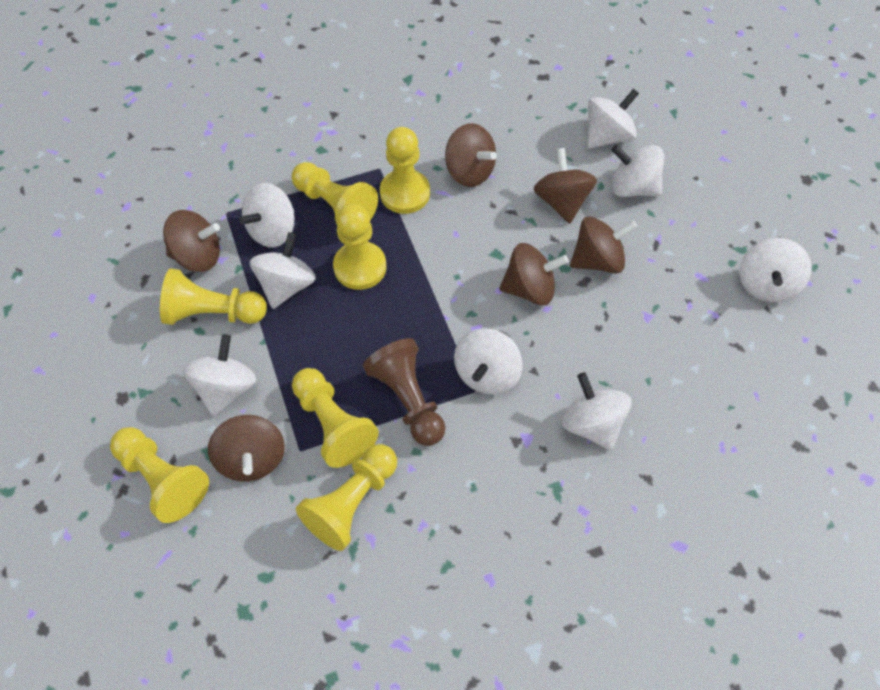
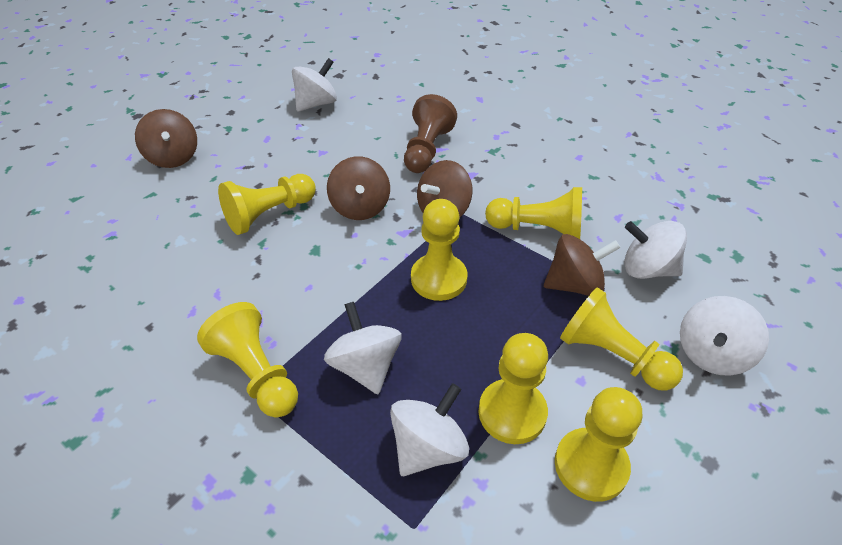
brown spinning top: 6 -> 4
white spinning top: 8 -> 5

